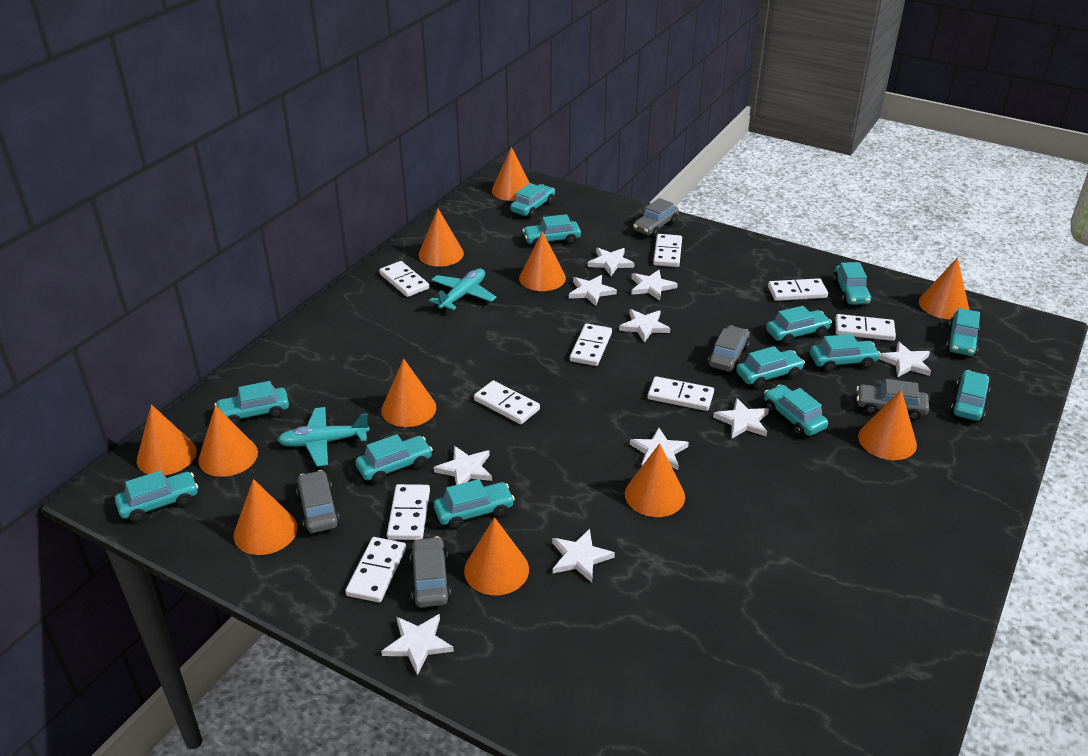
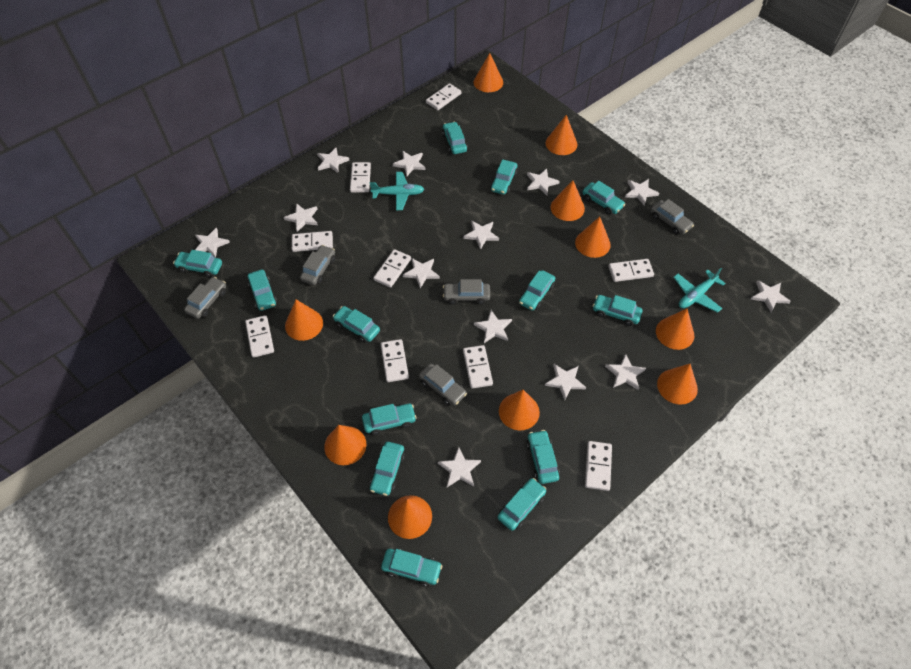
orange cone: 11 -> 10
white star: 10 -> 13

